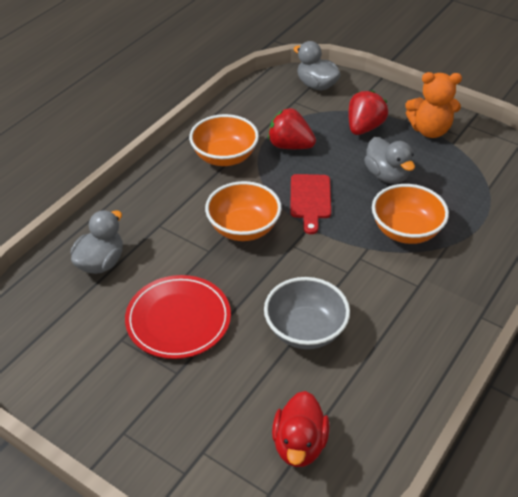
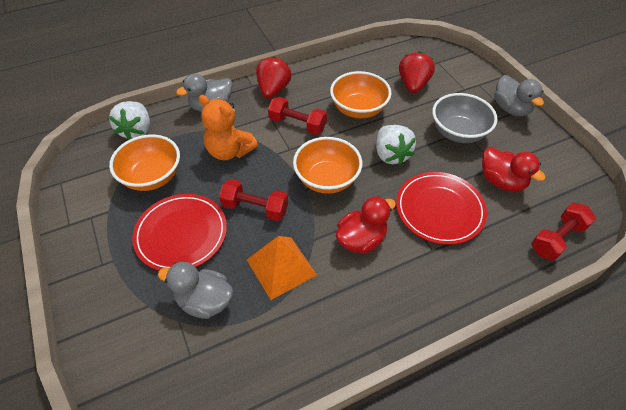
orange pyramid: 0 -> 1
red cutting board: 1 -> 0
red duck: 1 -> 2
red dumbbell: 0 -> 3
red plate: 1 -> 2
white strawberry: 0 -> 2

